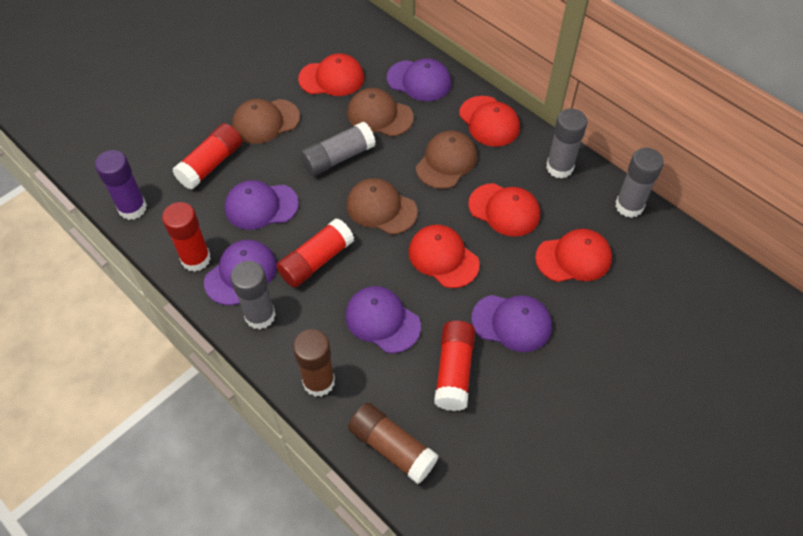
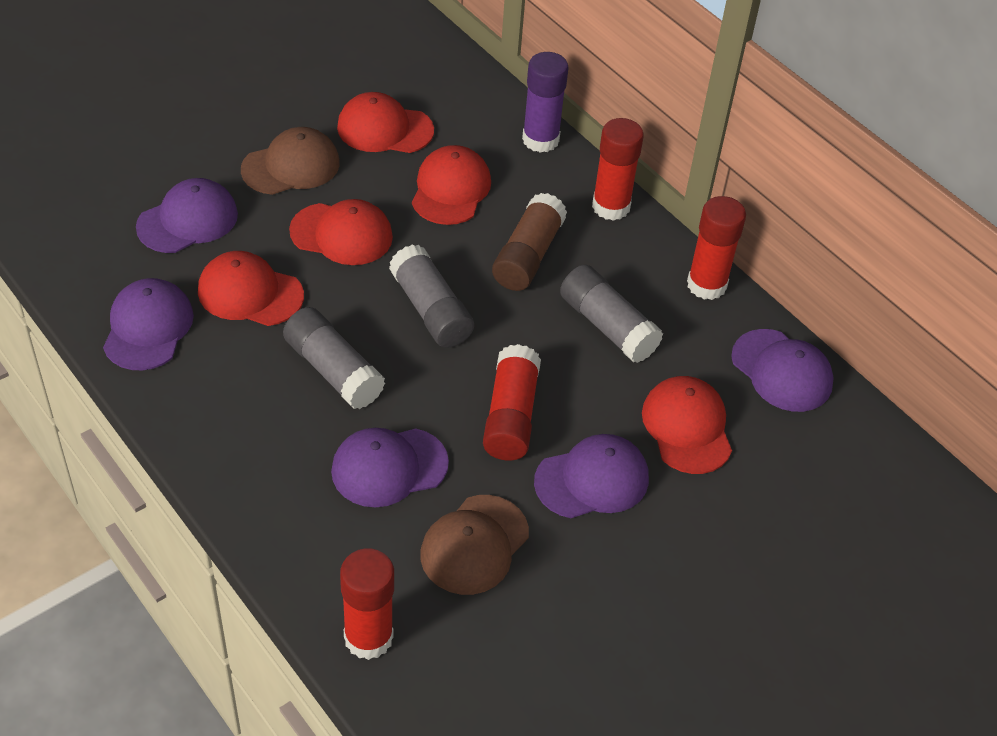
brown cap: 4 -> 2
brown glue stick: 2 -> 1
grey glue stick: 4 -> 3

